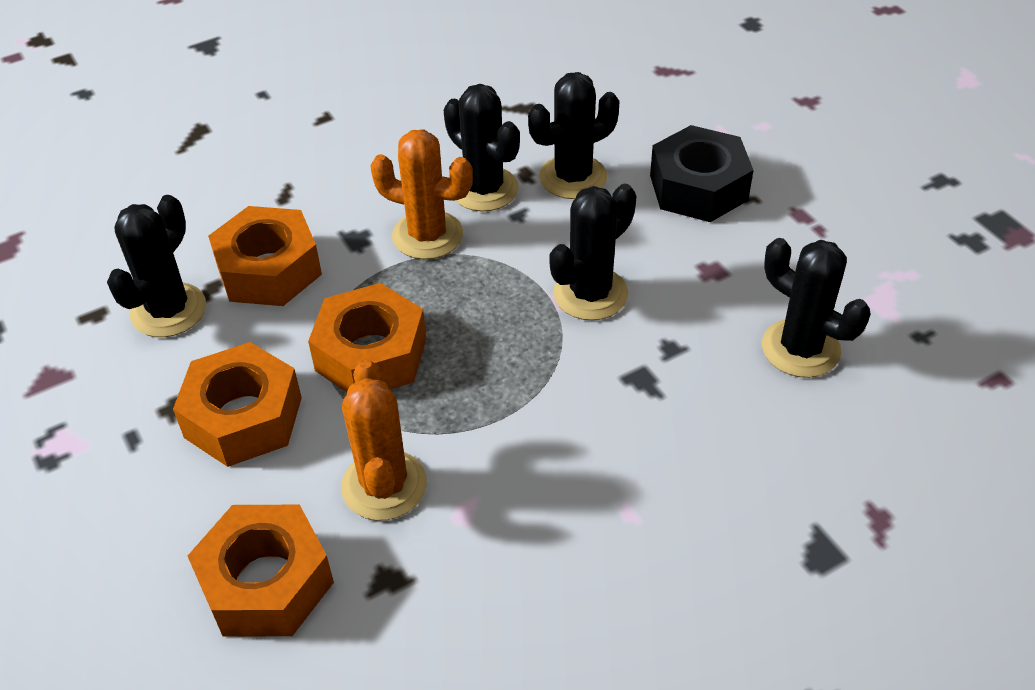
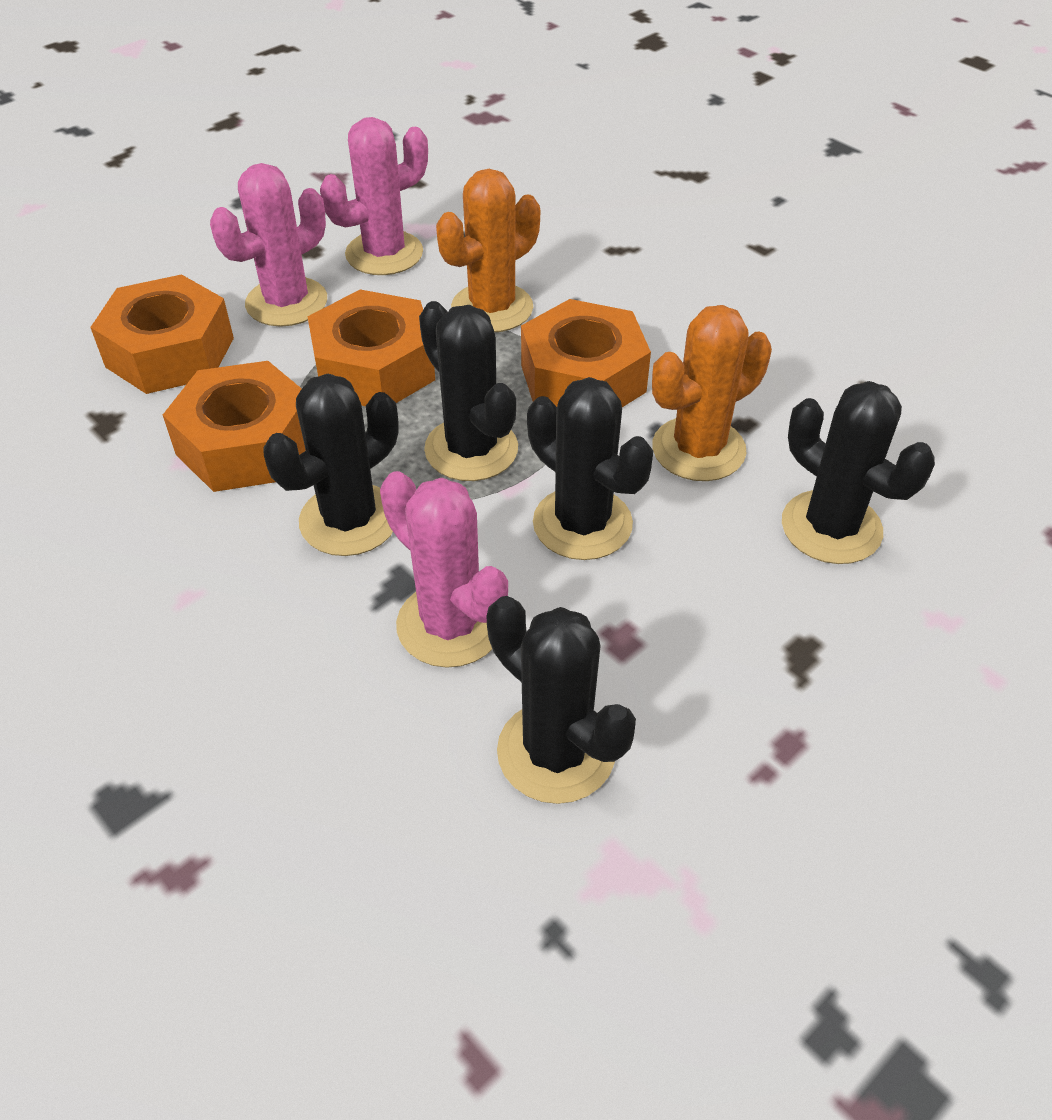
black nut: 1 -> 0
pink cactus: 0 -> 3

